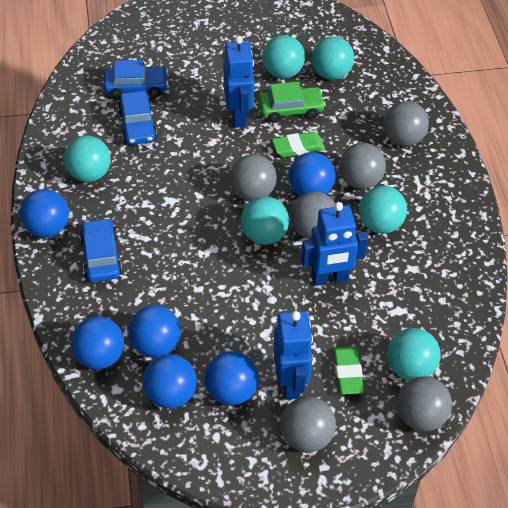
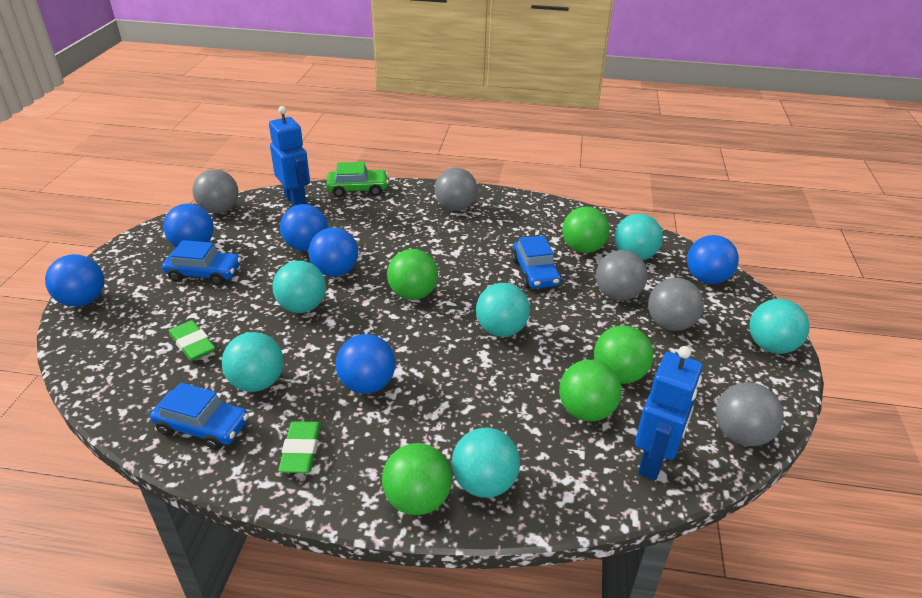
blue robot: 3 -> 2
green ball: 0 -> 5
grey ball: 6 -> 5

